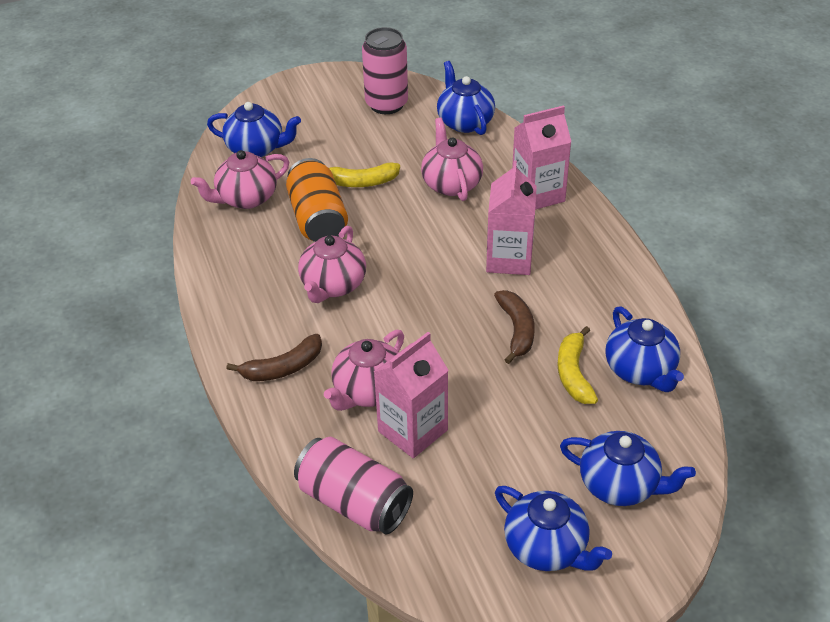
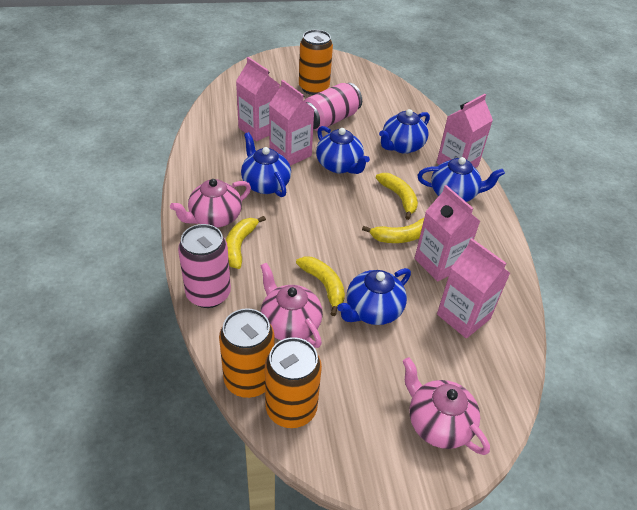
brown banana: 2 -> 0
orange can: 1 -> 3
pink carton: 3 -> 5
pink teapot: 4 -> 3
yellow banana: 2 -> 4

